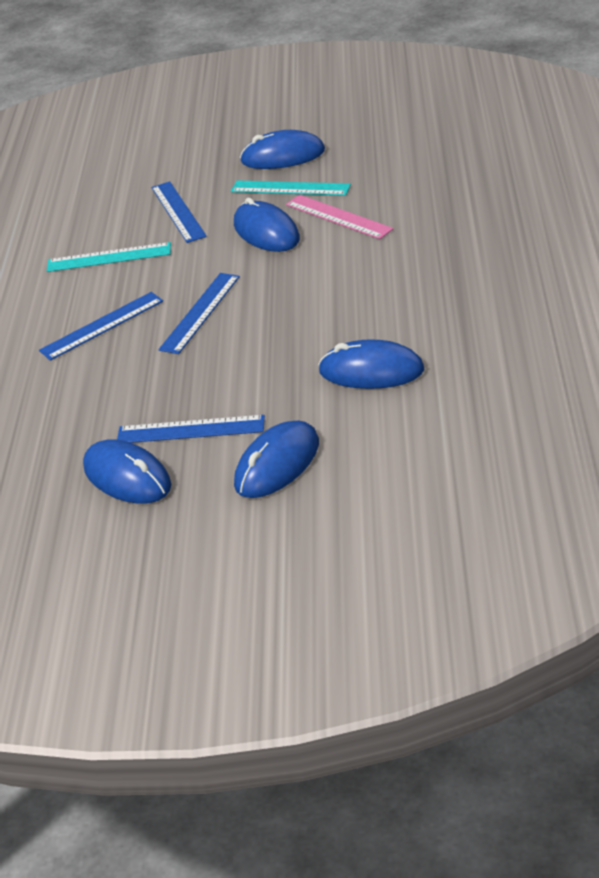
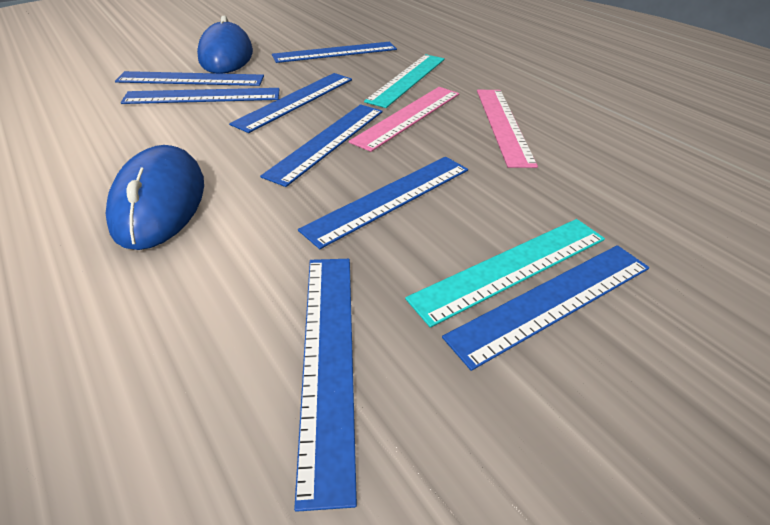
blue mouse: 5 -> 2
blue ruler: 4 -> 8
pink ruler: 1 -> 2

